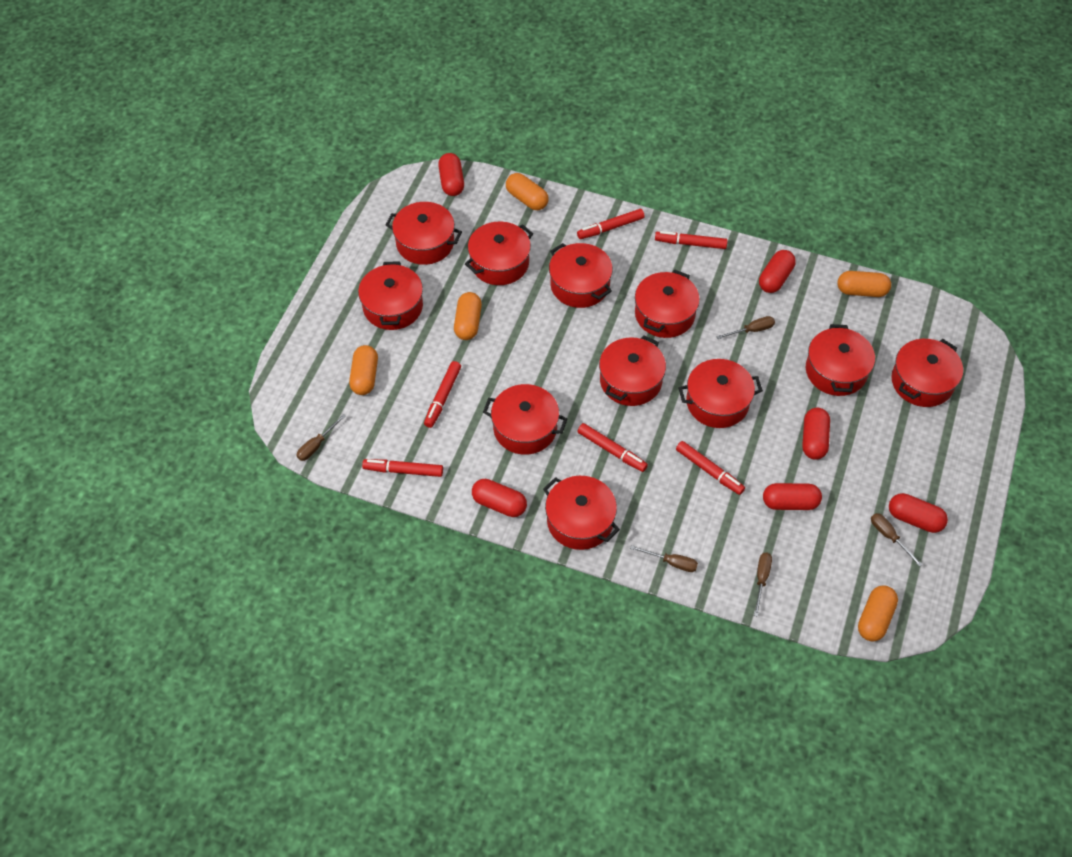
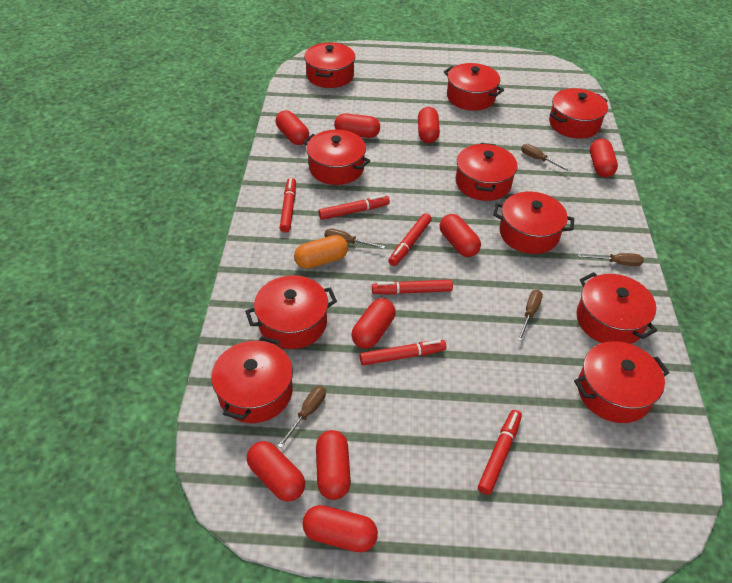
orange capsule: 5 -> 1
red capsule: 6 -> 9
red pot: 11 -> 10

